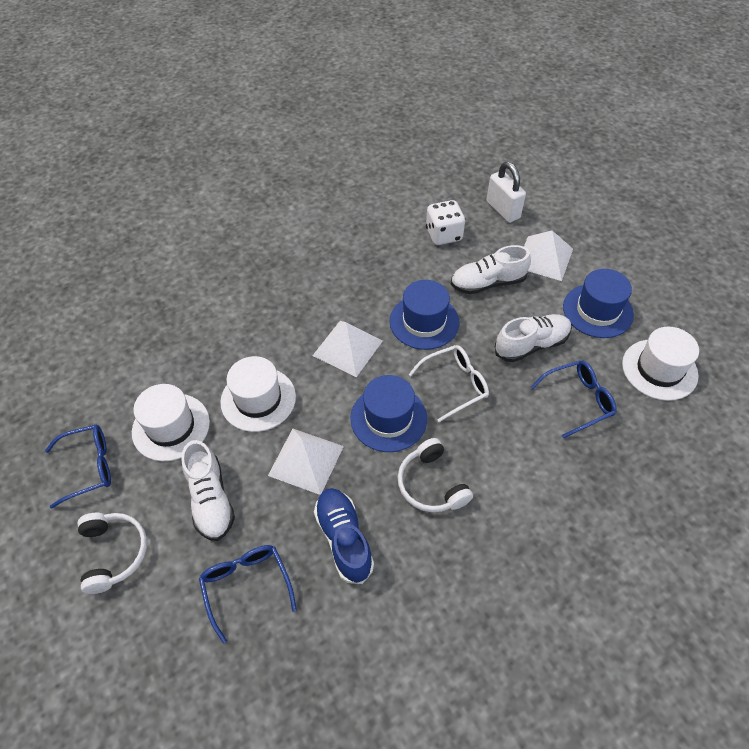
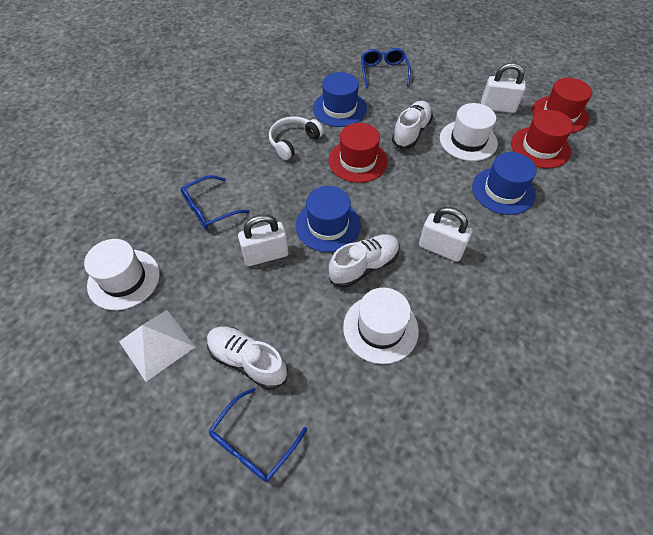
blue shoe: 1 -> 0
red hat: 0 -> 3
white dice: 1 -> 0
white glasses: 1 -> 0
white headphones: 2 -> 1
white padlock: 1 -> 3
white pyramid: 3 -> 1

